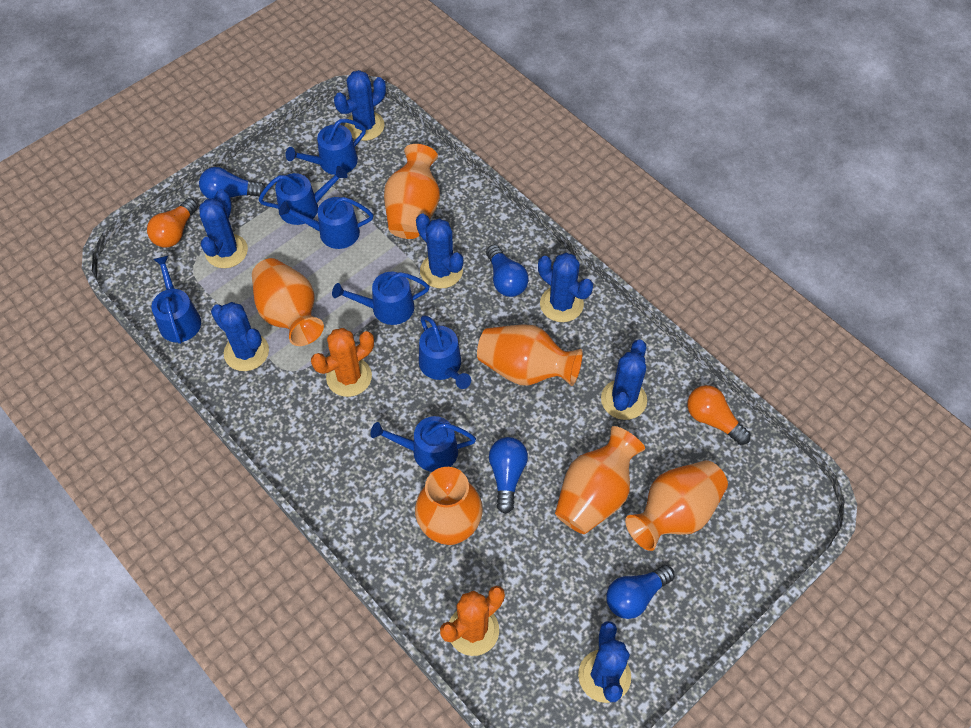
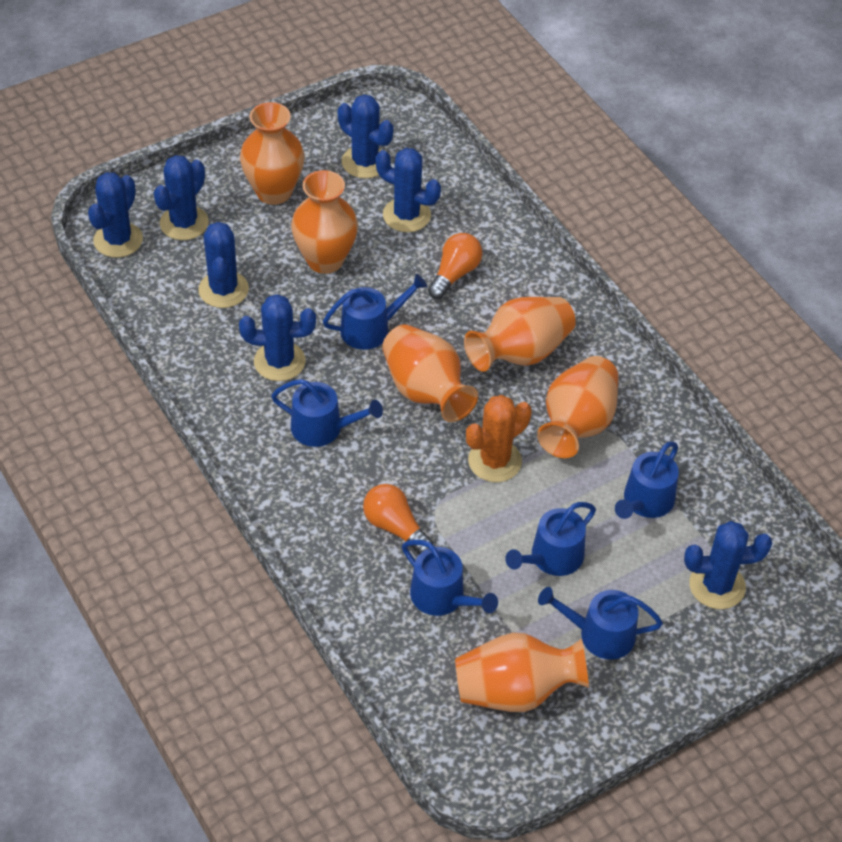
blue light bulb: 4 -> 0
blue watering can: 7 -> 6
orange cactus: 2 -> 1

